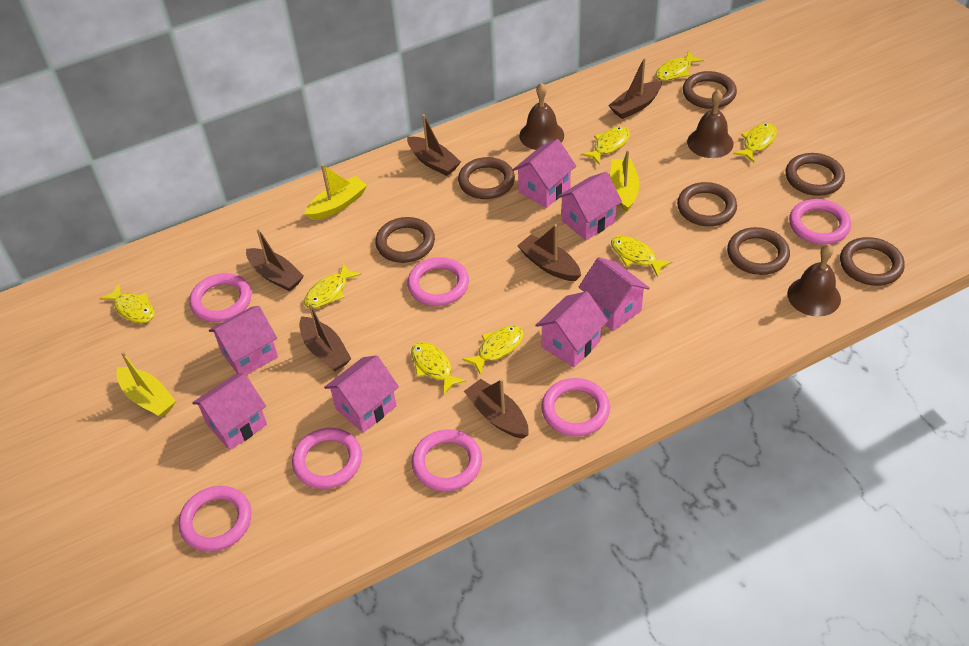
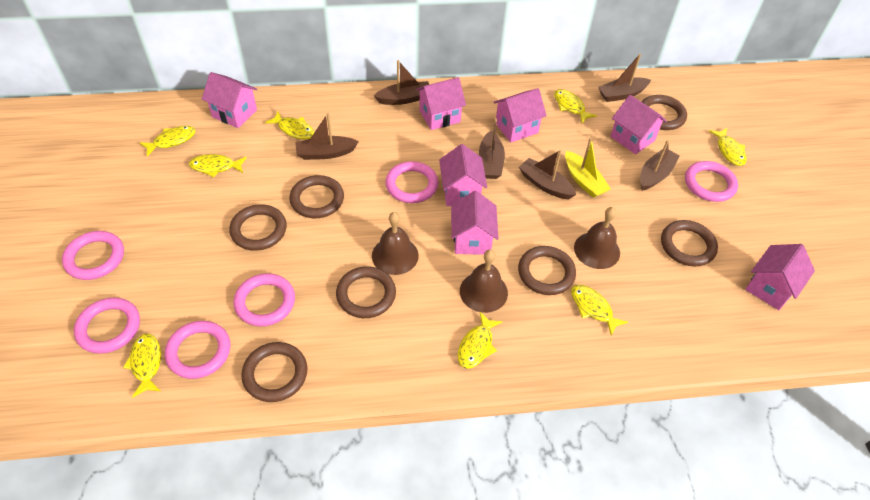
pink ring: 7 -> 6
yellow boat: 3 -> 1

